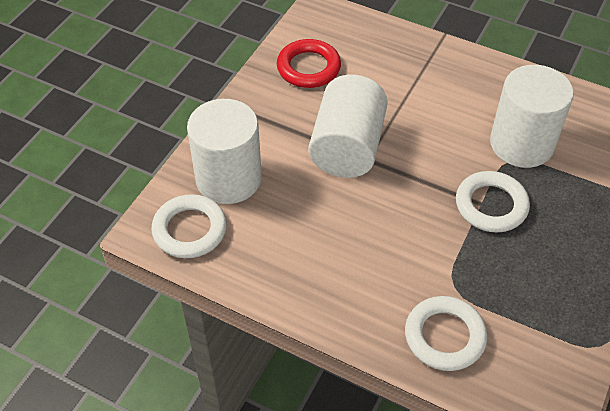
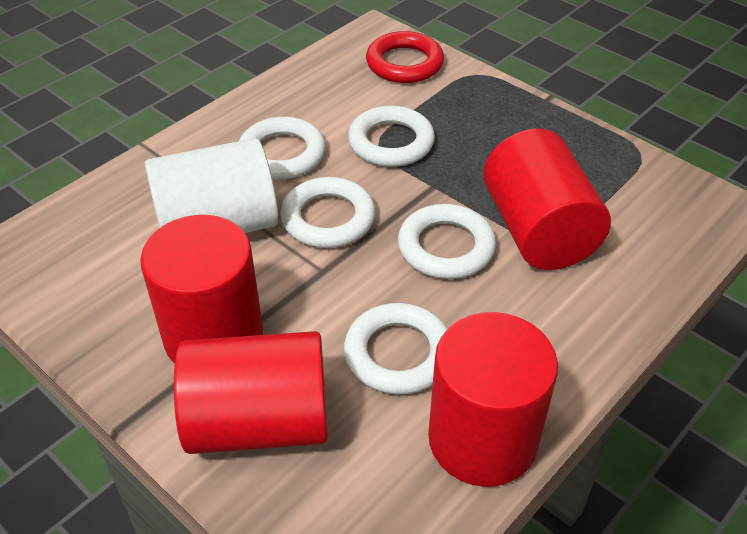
red cylinder: 0 -> 4
white cylinder: 3 -> 1
white ring: 3 -> 5

